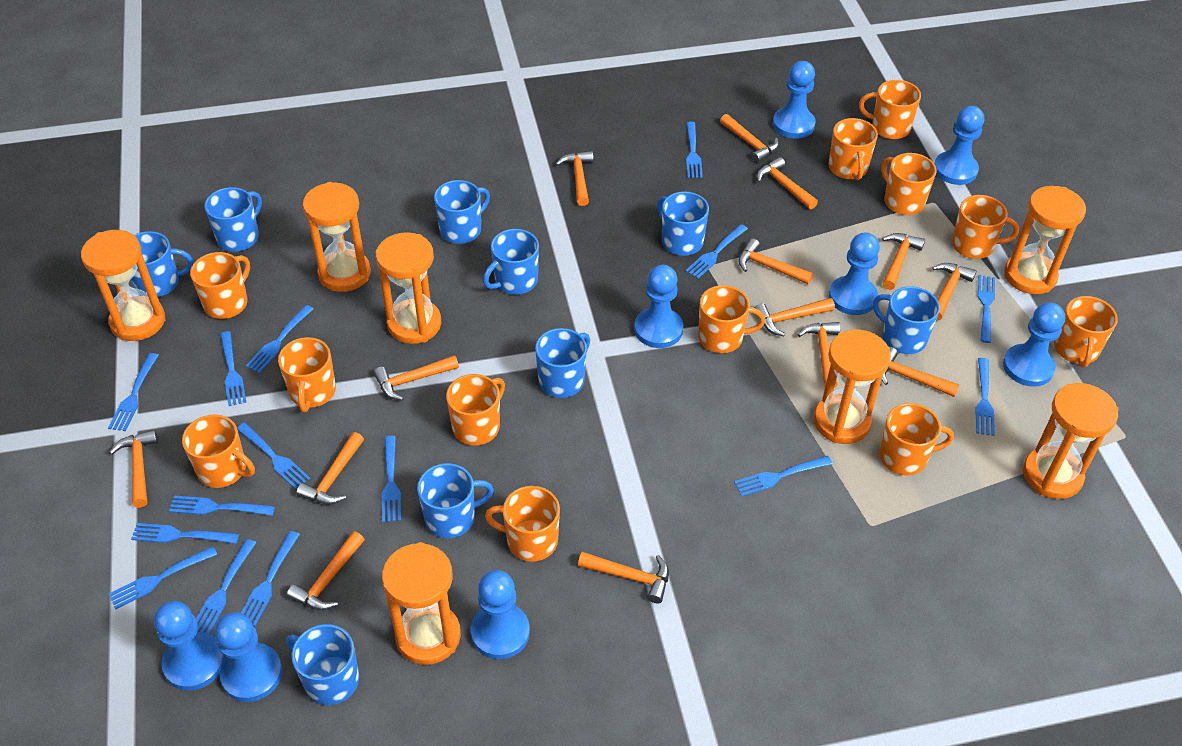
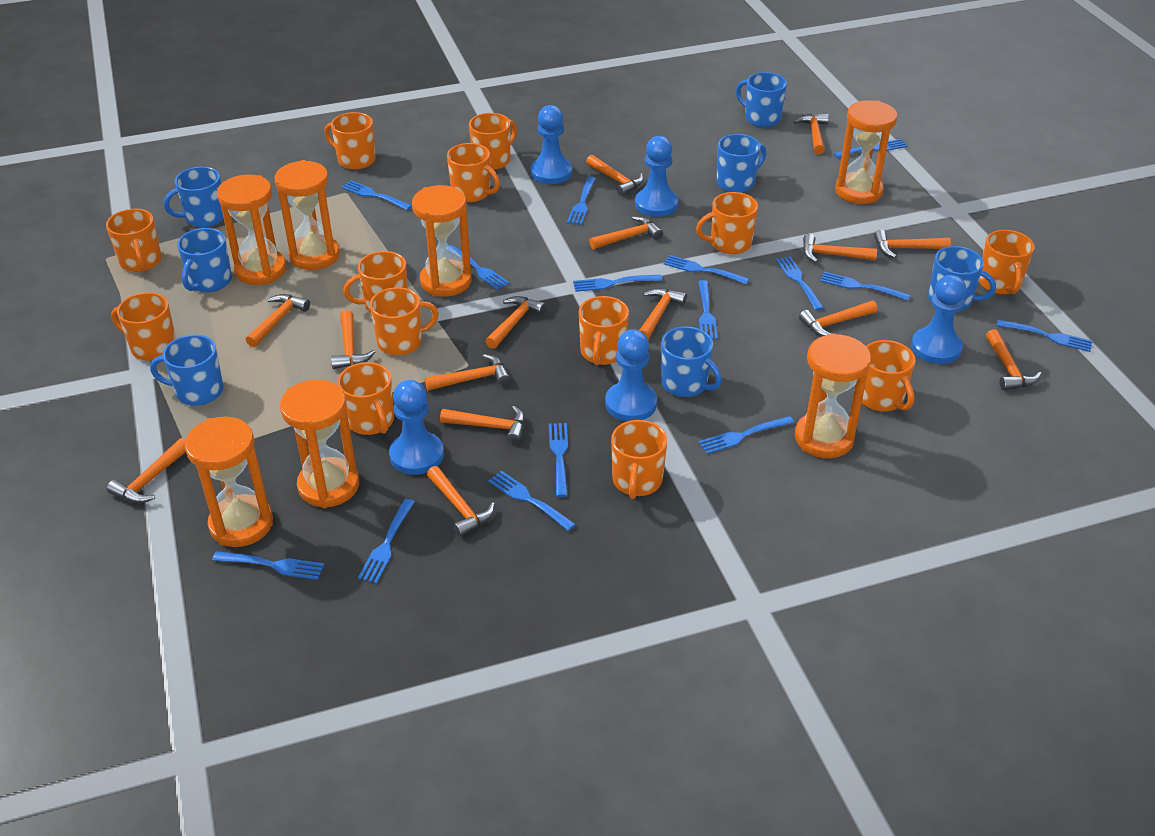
blue mug: 9 -> 7
blue pawn: 8 -> 5
orange hammer: 14 -> 15
orange mug: 12 -> 13

